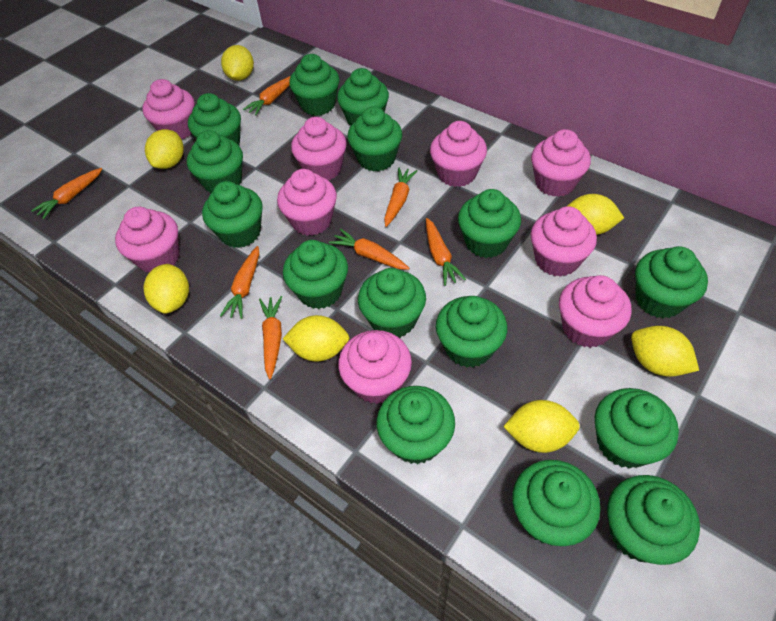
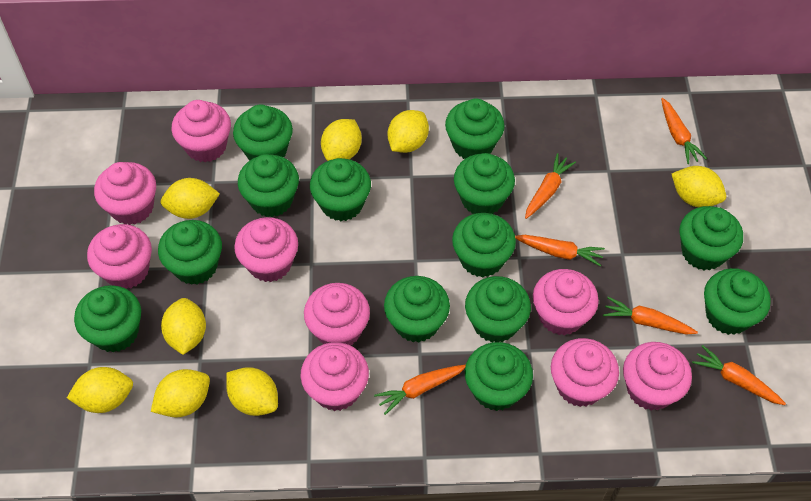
green cupcake: 15 -> 13
orange carrot: 7 -> 6
yellow lemon: 7 -> 8

